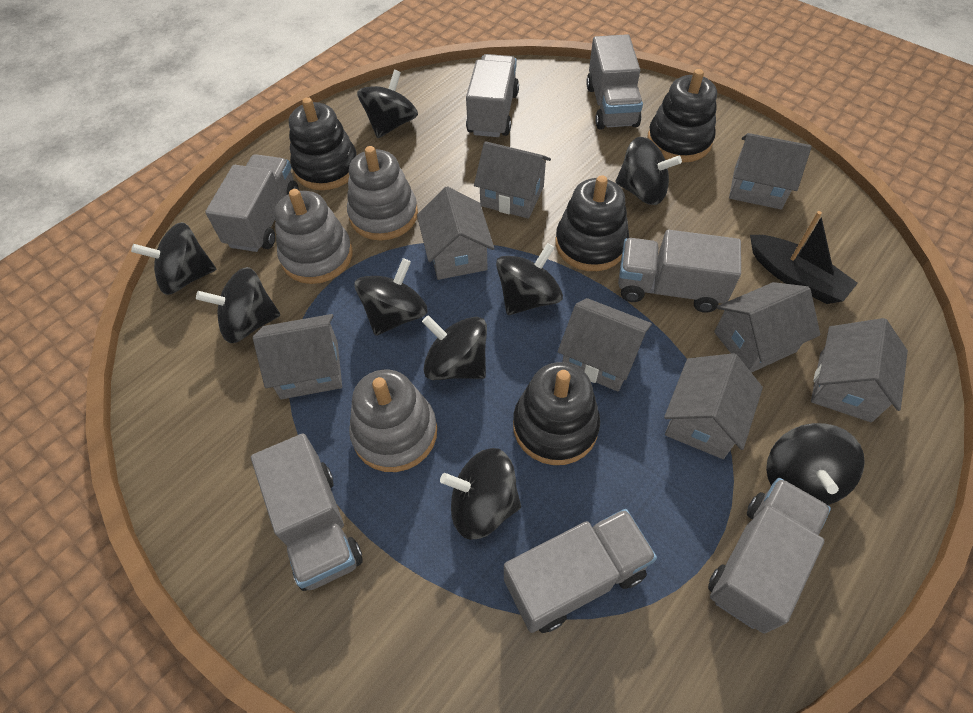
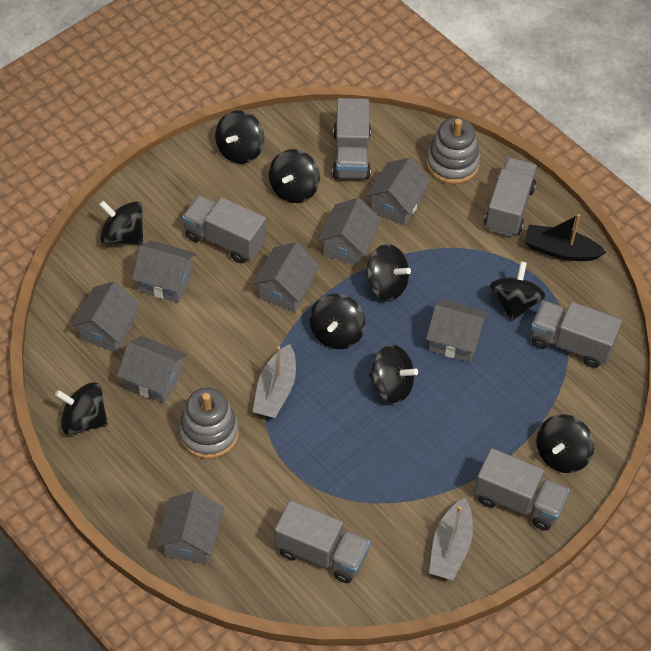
black stacking toy: 4 -> 0
grey boat: 0 -> 2
grey stacking toy: 3 -> 2
grey truck: 7 -> 6

